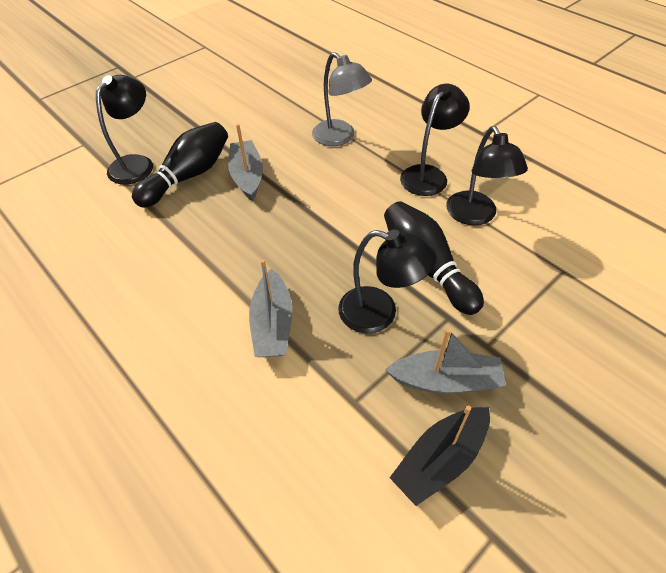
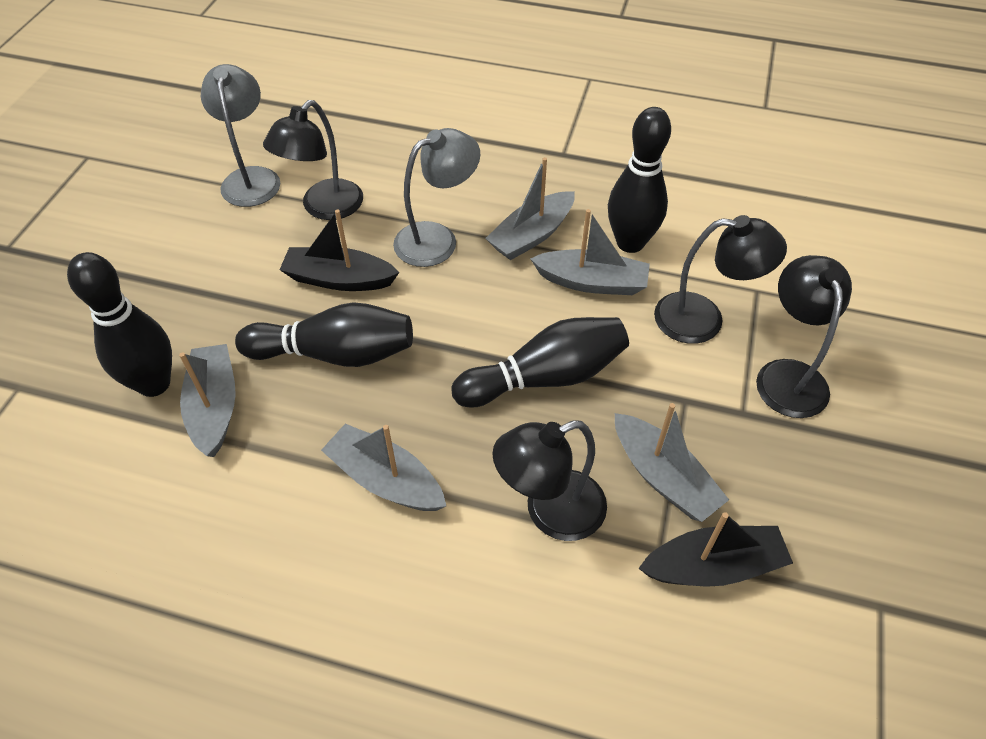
black boat: 1 -> 2
black bowling pin: 2 -> 4
grey boat: 3 -> 5
grey lamp: 1 -> 2

